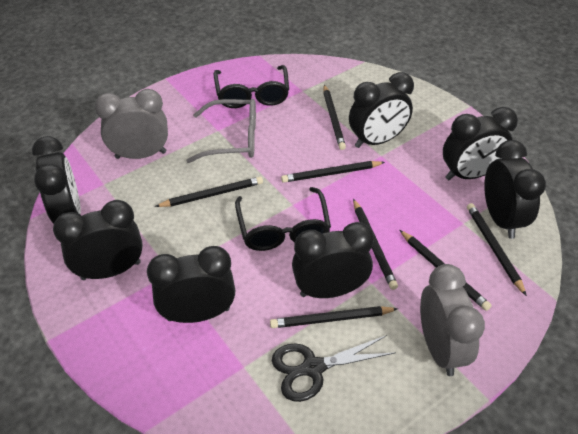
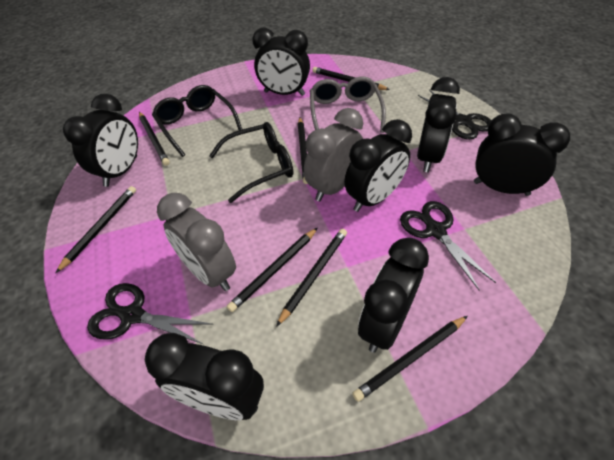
black scissors: 1 -> 3

